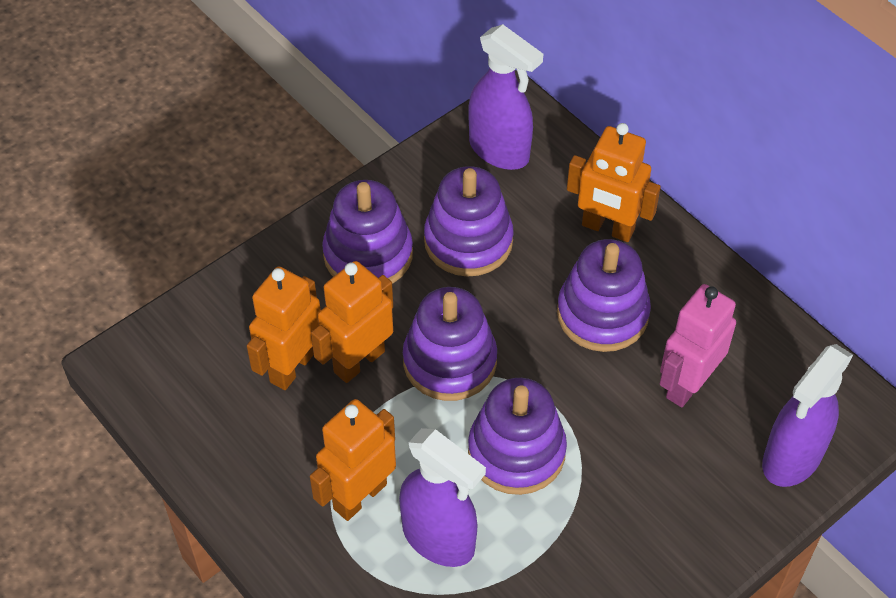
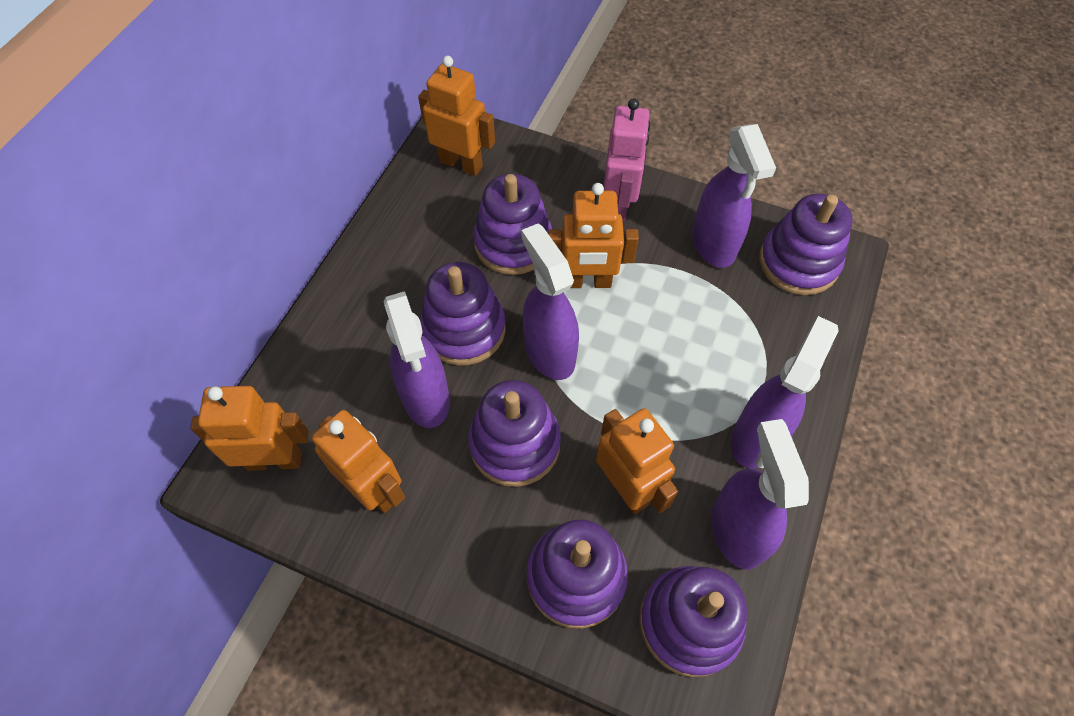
orange robot: 4 -> 5
purple spray bottle: 3 -> 5
purple stacking toy: 5 -> 6

